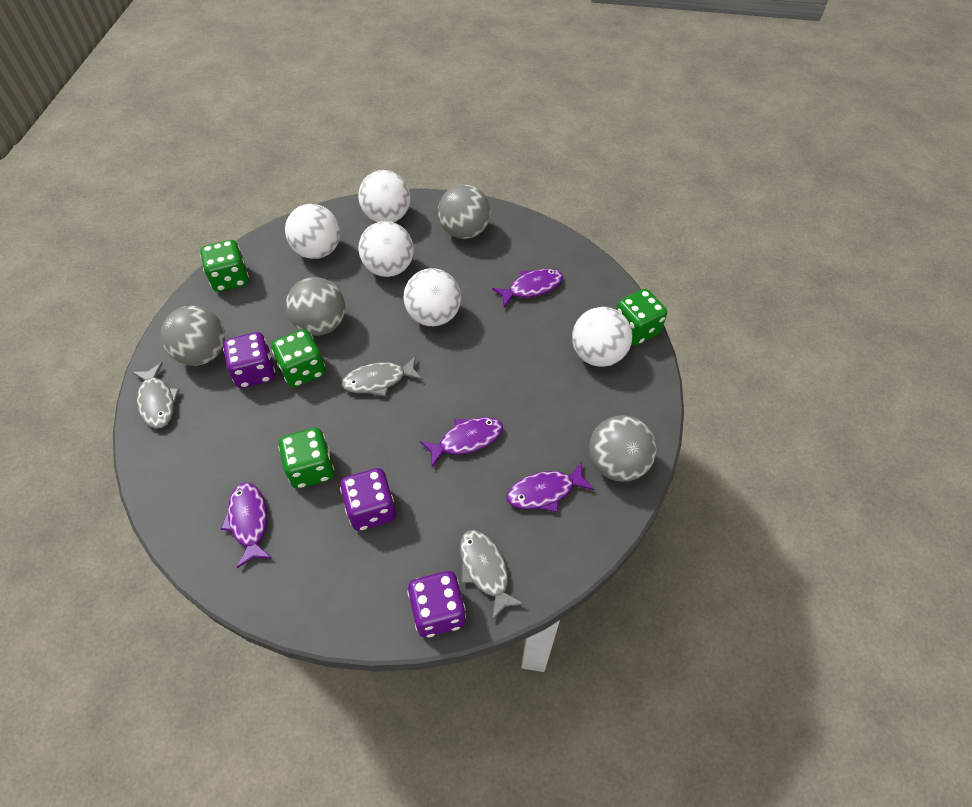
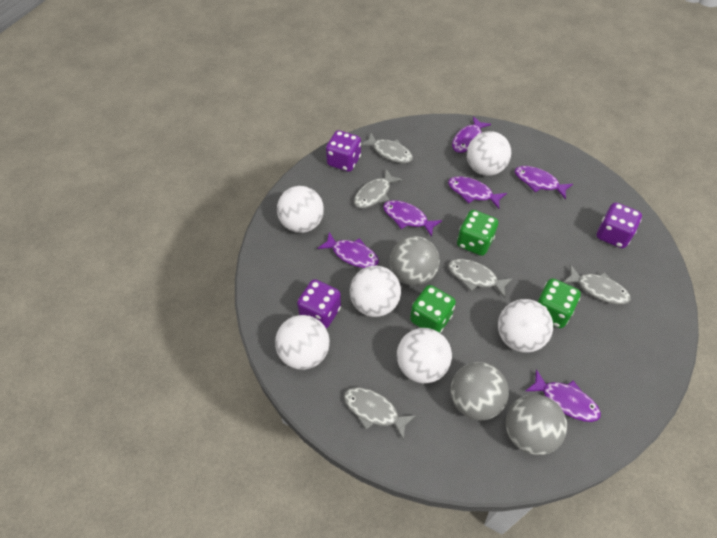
green dice: 4 -> 3
grey ball: 4 -> 3
grey fish: 3 -> 5
purple fish: 4 -> 6
white ball: 5 -> 6

